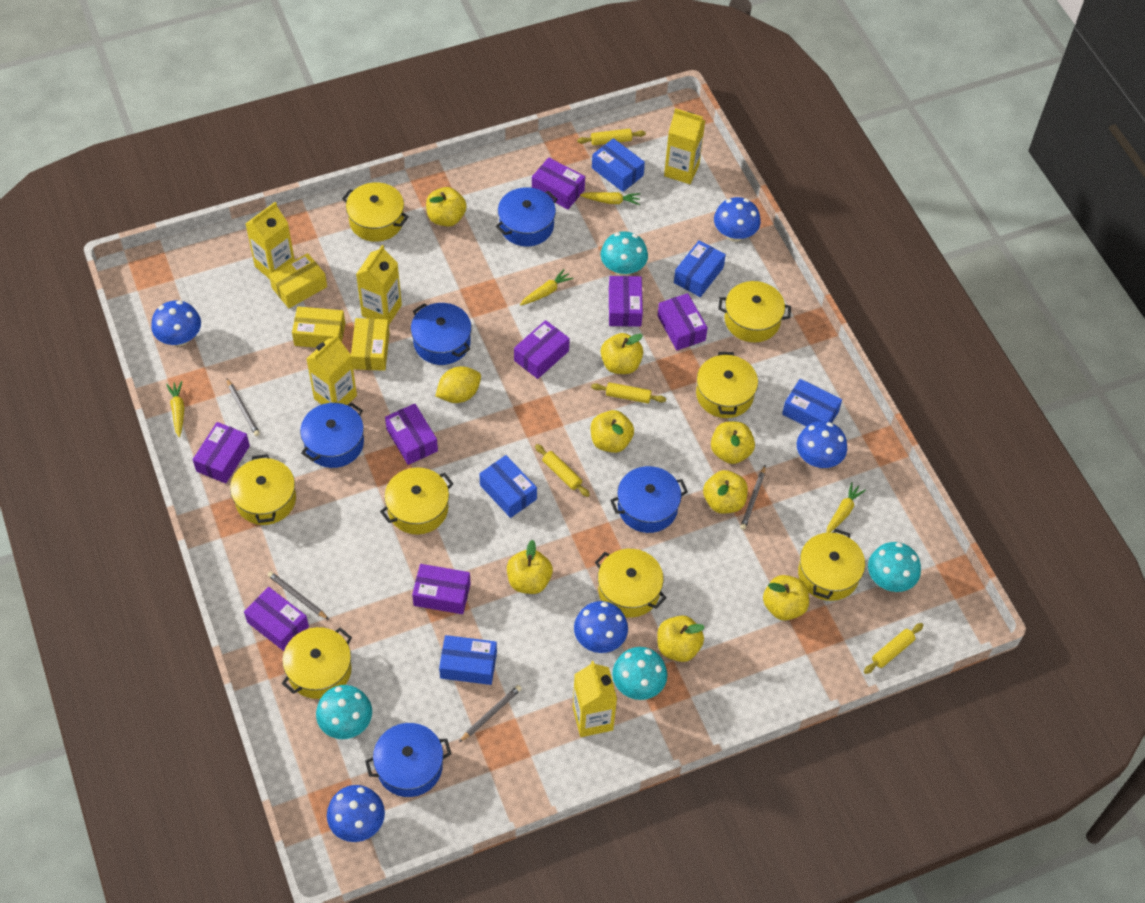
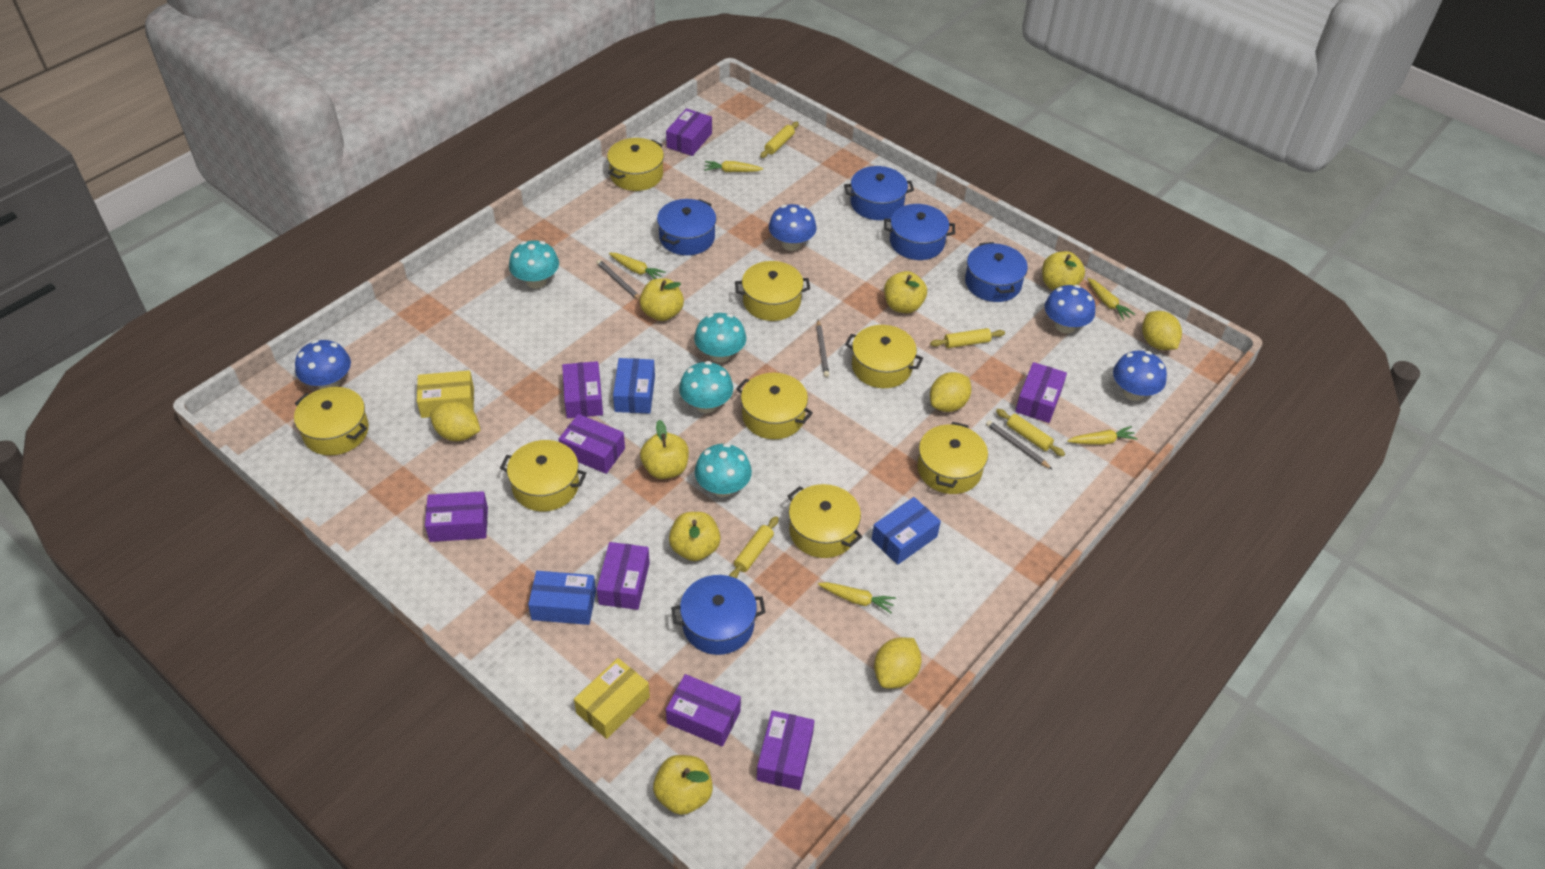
blue box: 5 -> 3
blue mushroom: 5 -> 4
grey pencil: 4 -> 3
yellow apple: 8 -> 6
yellow box: 3 -> 2
yellow carrot: 4 -> 5
yellow carton: 5 -> 0
yellow lemon: 1 -> 4

